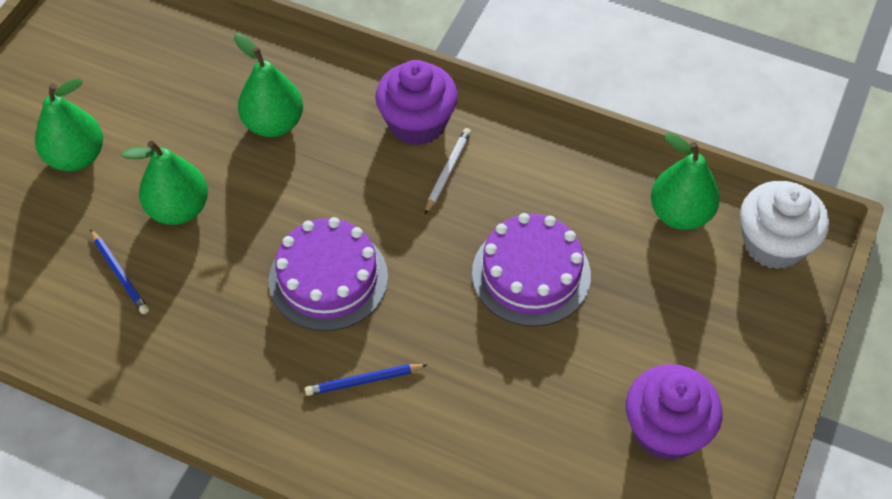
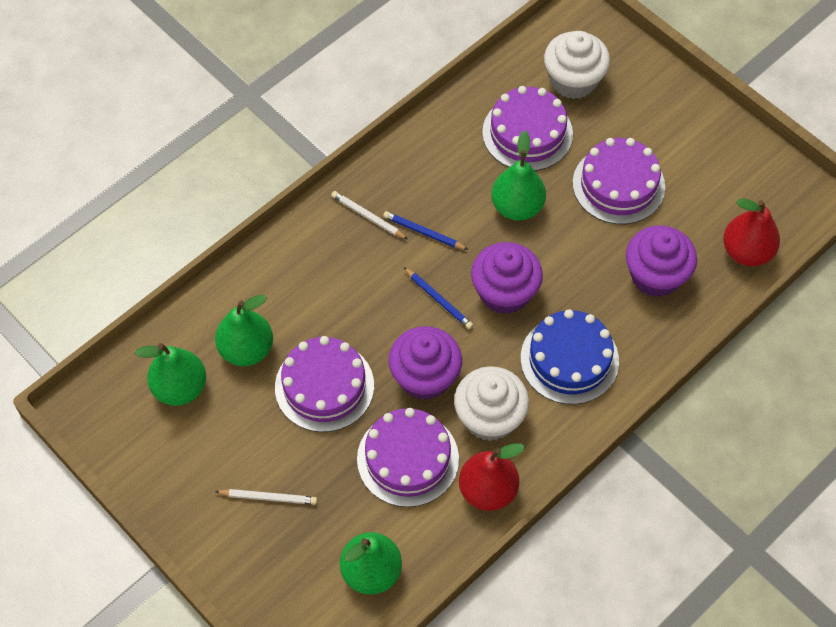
blue cake: 0 -> 1
purple cake: 2 -> 4
purple cupcake: 2 -> 3
red pear: 0 -> 2
white cupcake: 1 -> 2
white pencil: 1 -> 2

